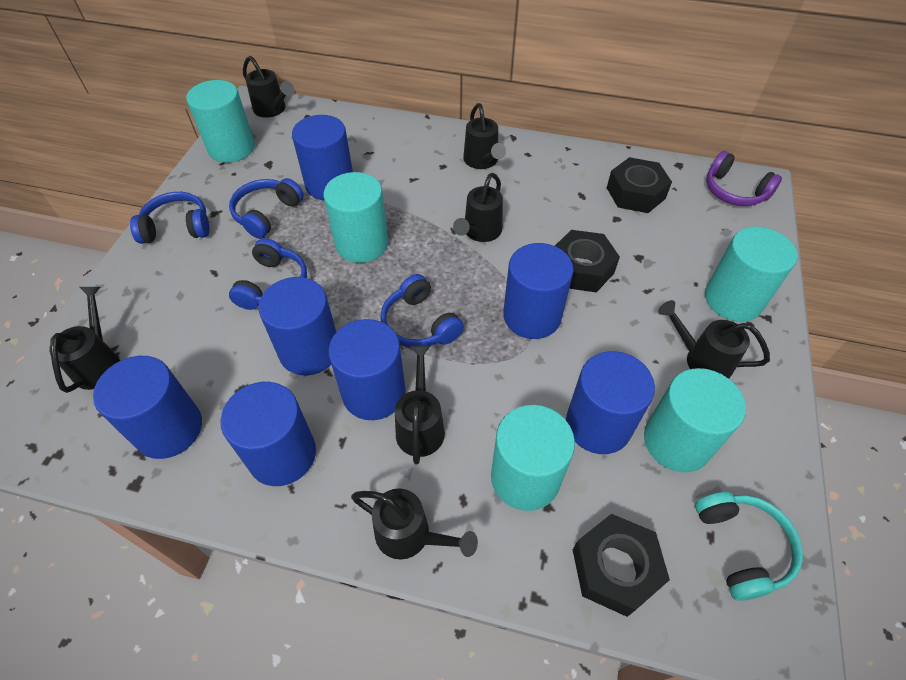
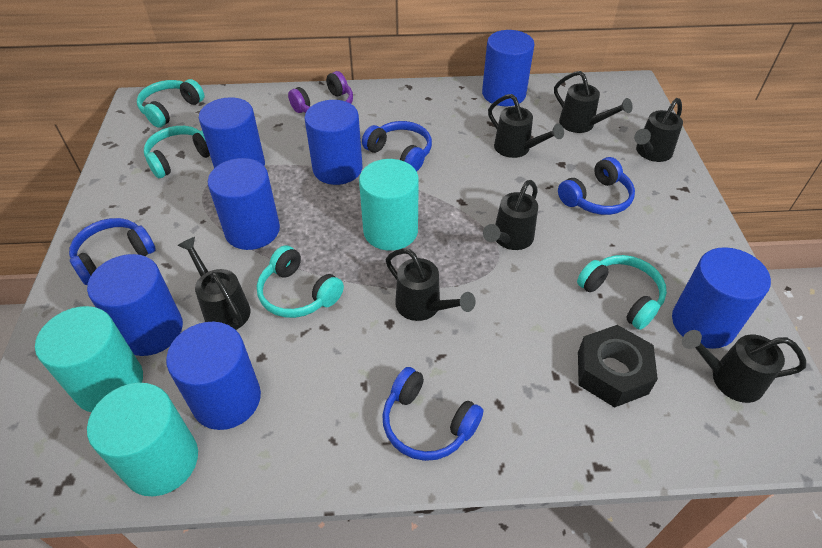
black nut: 3 -> 1
turquoise cylinder: 5 -> 3
turquoise headphones: 1 -> 4

